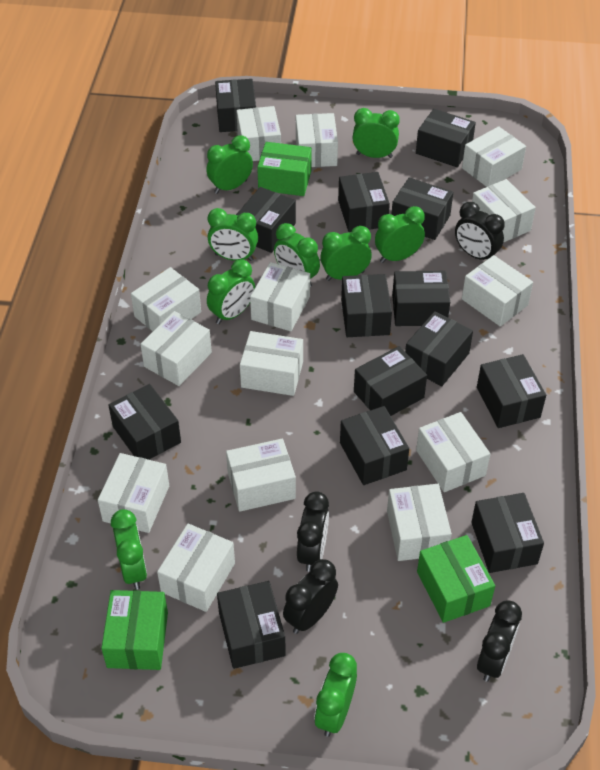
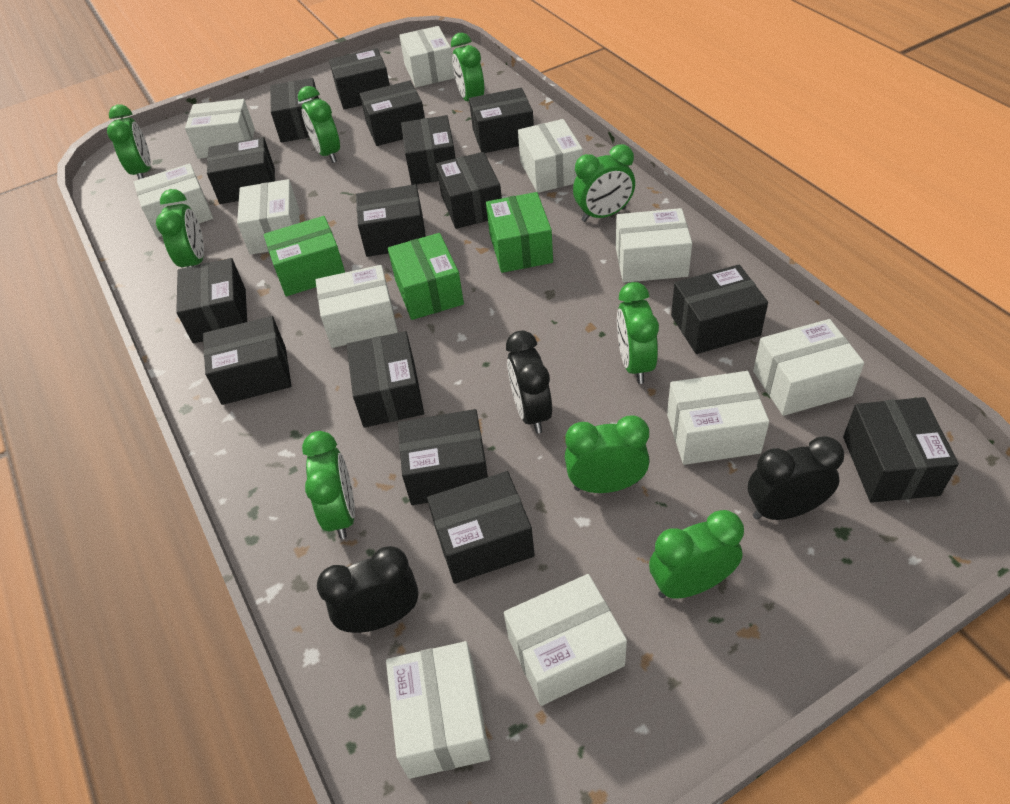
black box: 14 -> 15
black clock: 4 -> 3
white box: 14 -> 11

